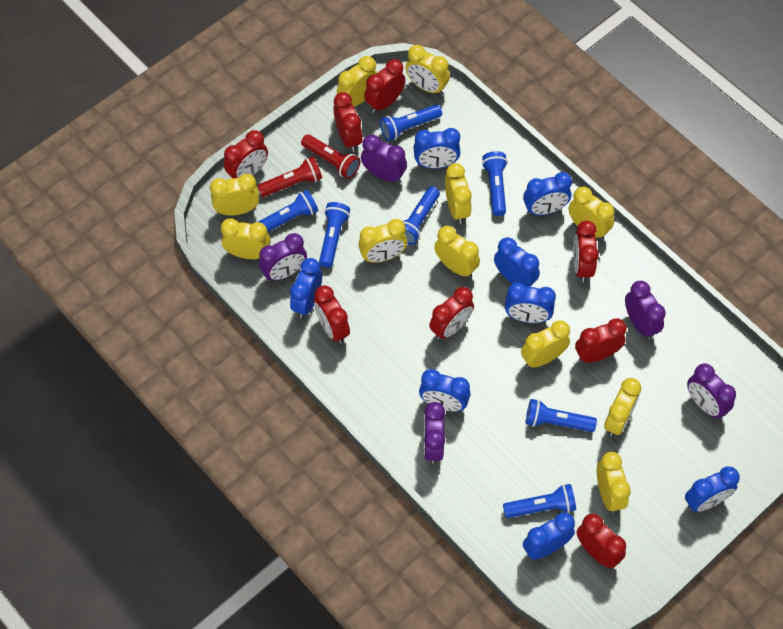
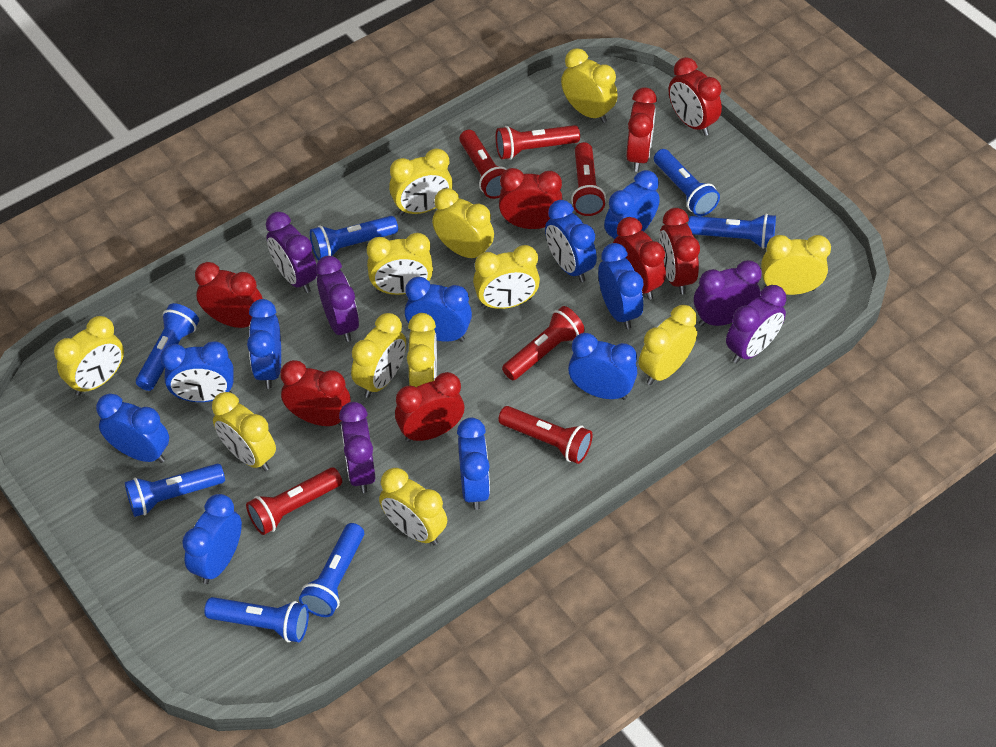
blue clock: 8 -> 10
red flashlight: 2 -> 6
yellow clock: 11 -> 12

